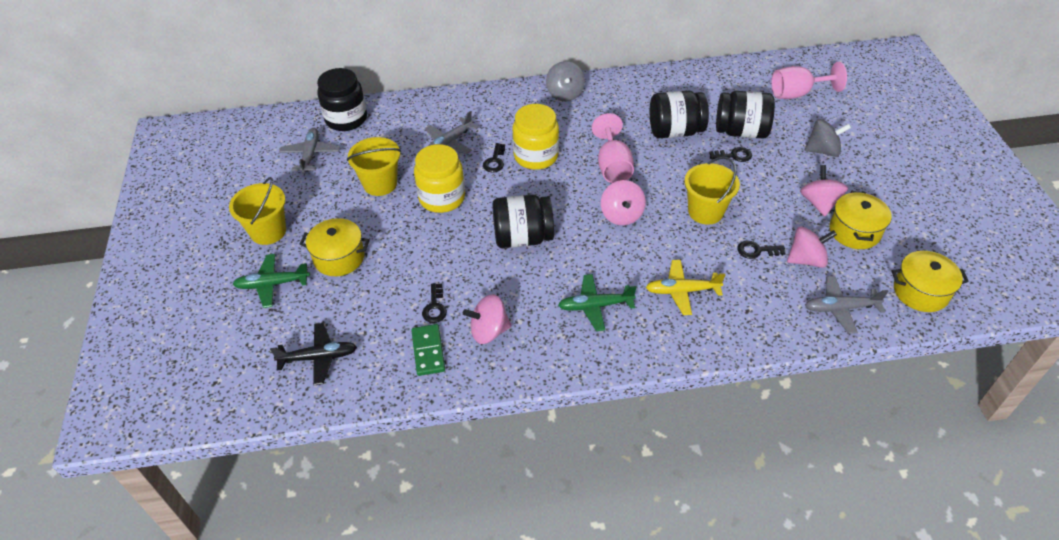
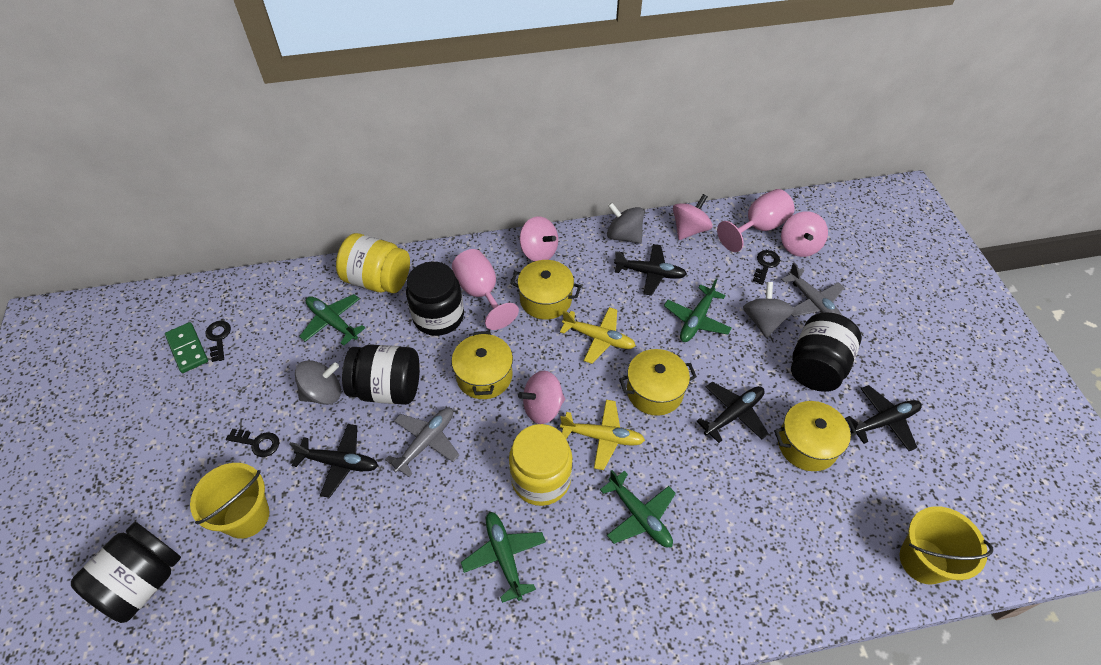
black key: 4 -> 3
black plane: 1 -> 4
green plane: 2 -> 4
grey plane: 3 -> 2
grey spinning top: 2 -> 3
yellow bucket: 3 -> 2
yellow plane: 1 -> 2
yellow pot: 3 -> 4

